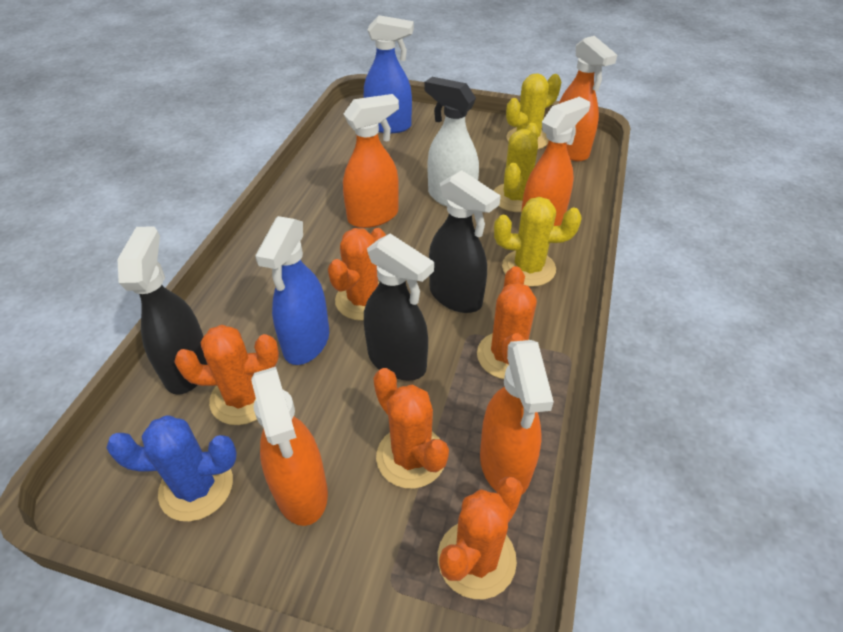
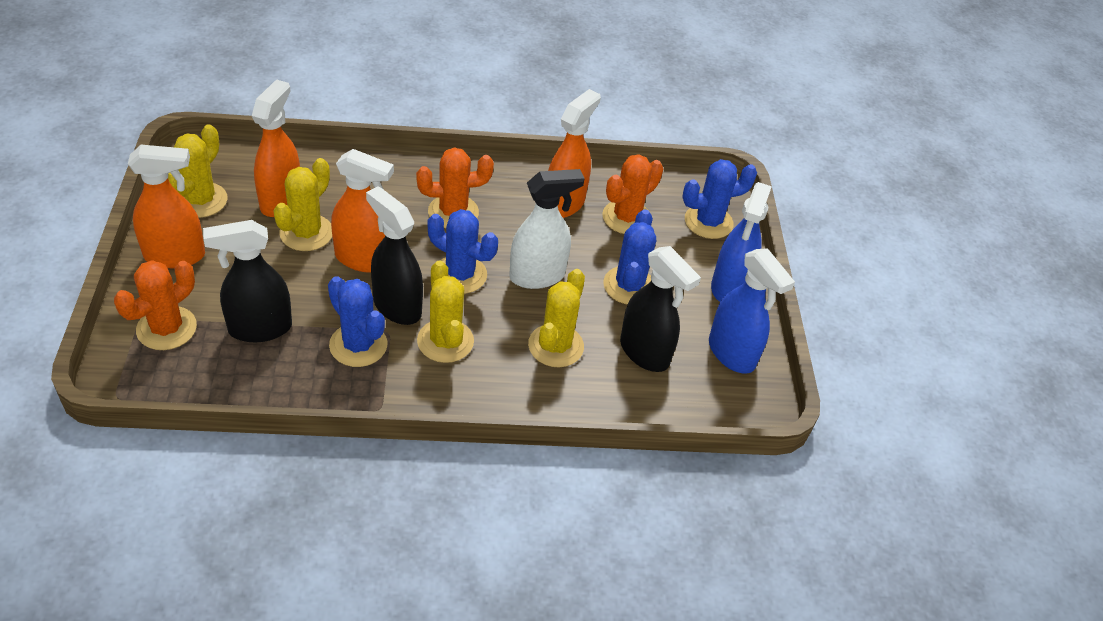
blue cactus: 1 -> 4
orange cactus: 5 -> 3
orange spray bottle: 5 -> 4
yellow cactus: 3 -> 4

